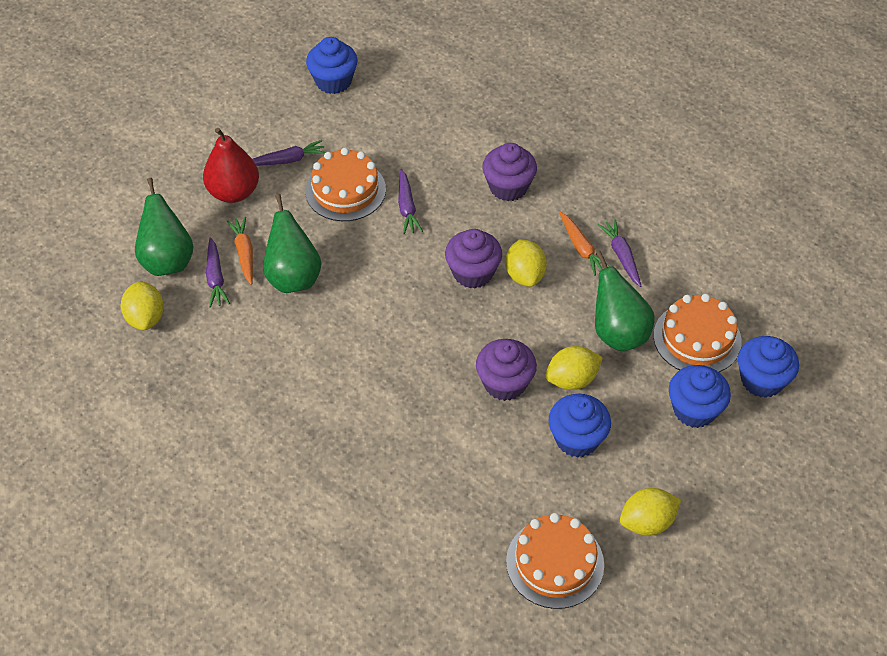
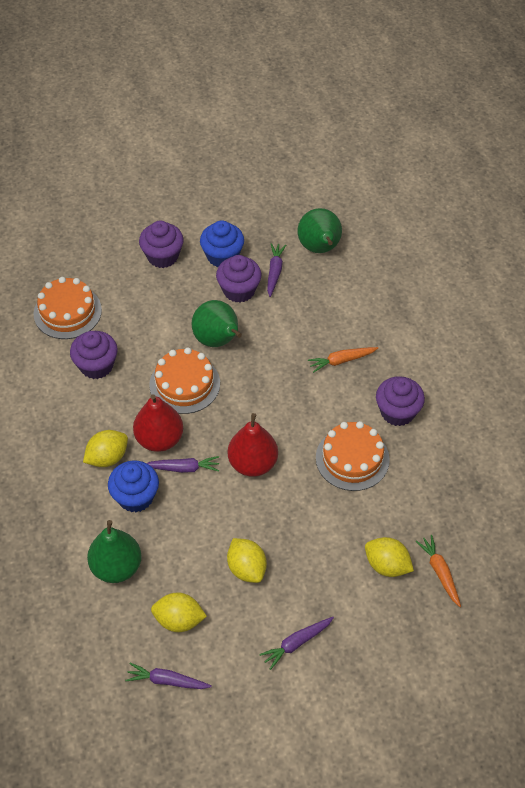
blue cupcake: 4 -> 2
purple cupcake: 3 -> 4
red pear: 1 -> 2

